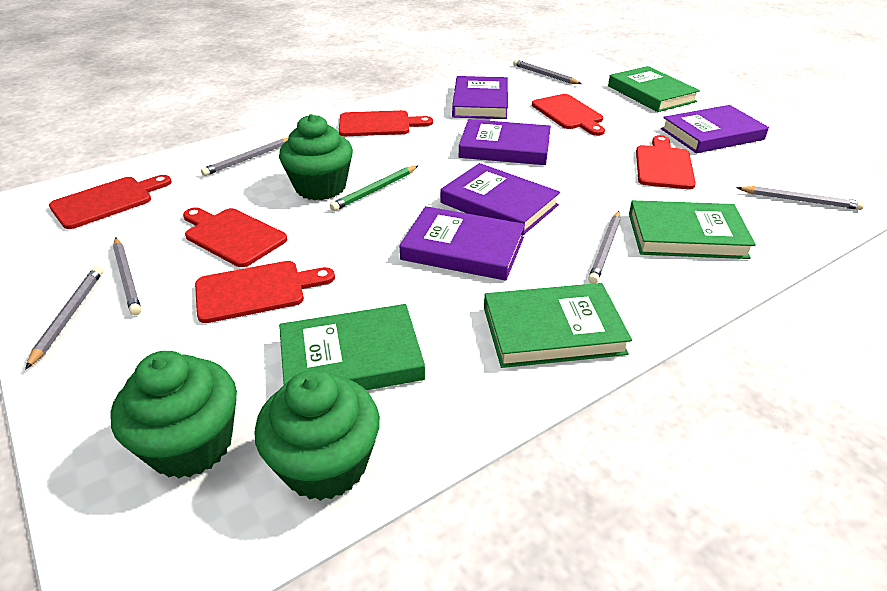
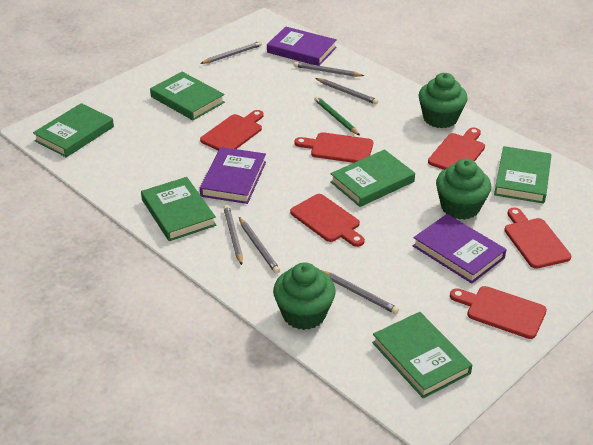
green book: 4 -> 6
purple book: 5 -> 3

